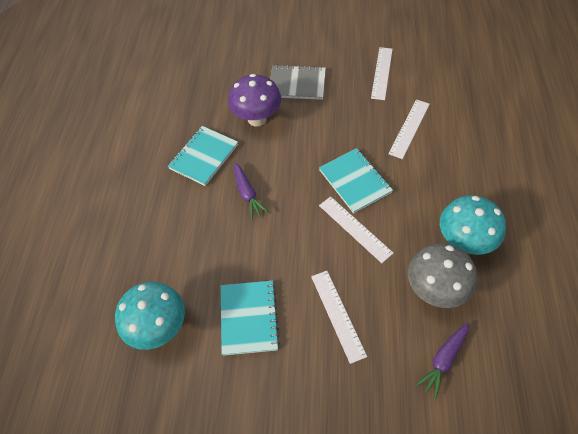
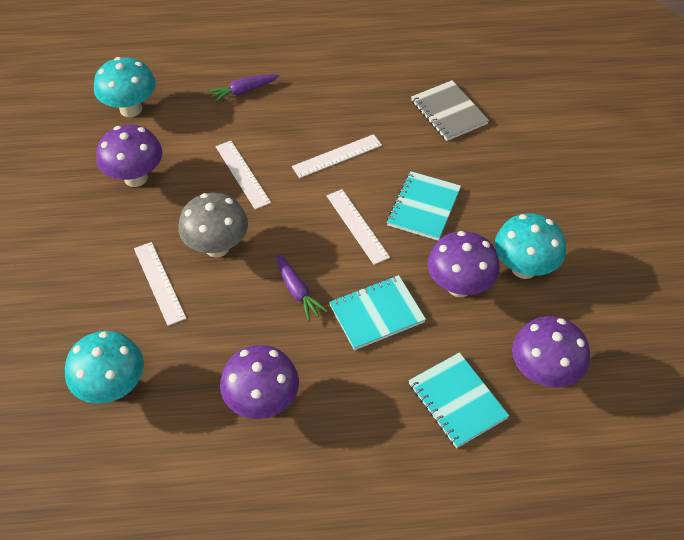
purple mushroom: 1 -> 4
turquoise mushroom: 2 -> 3

